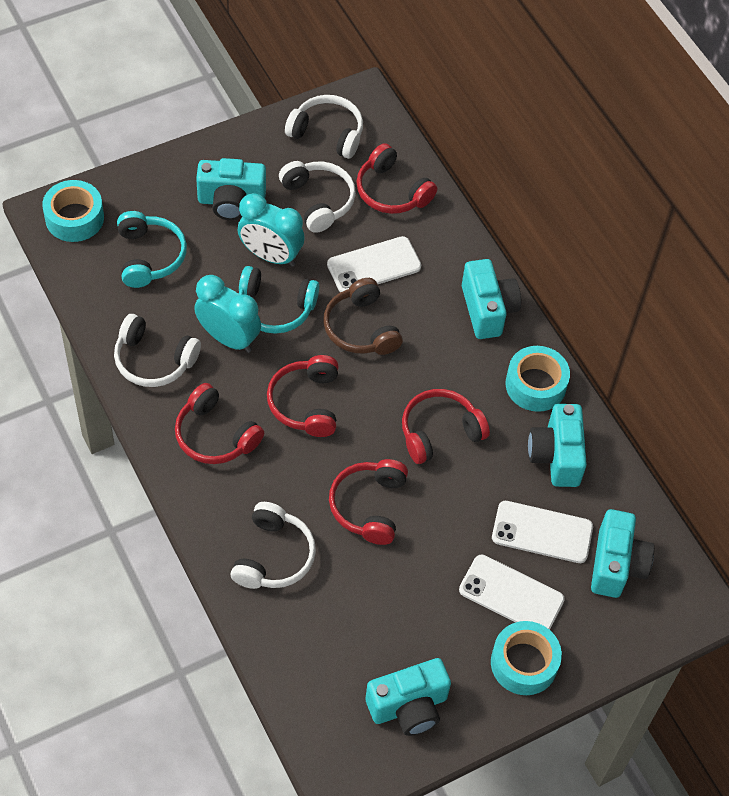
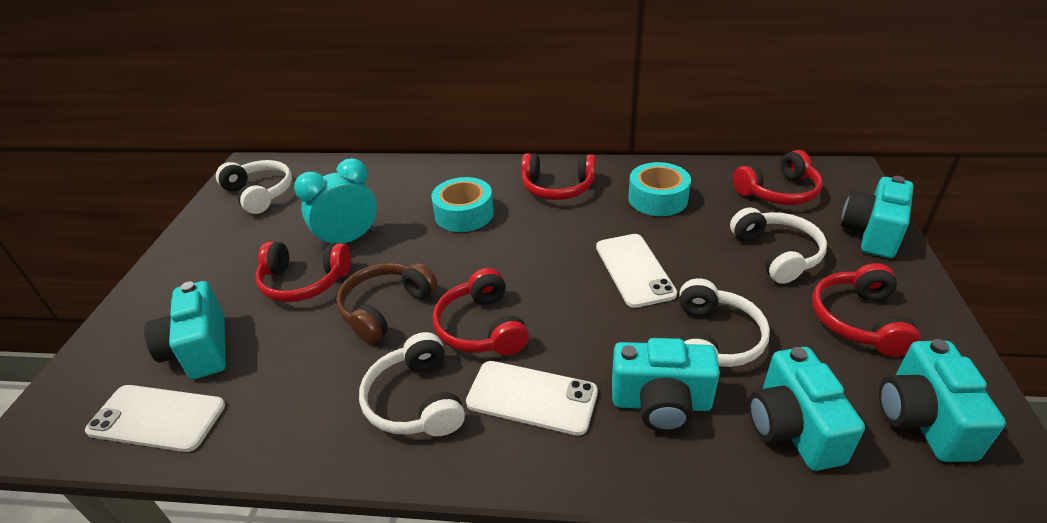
turquoise clock: 2 -> 1
turquoise headphones: 2 -> 0
turquoise tape: 3 -> 2

